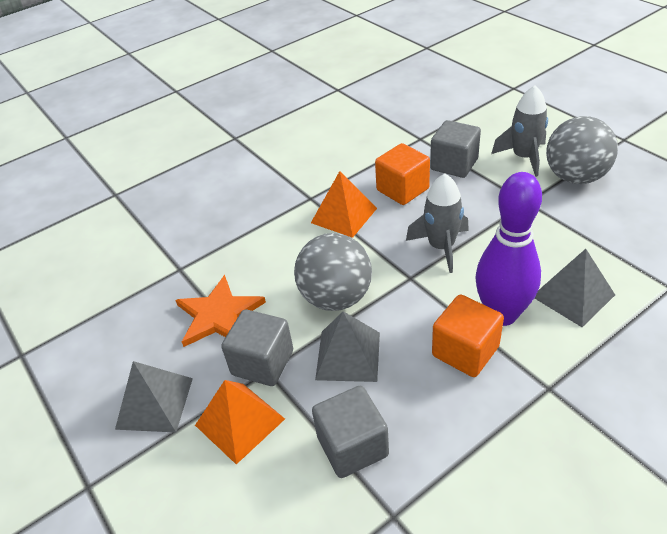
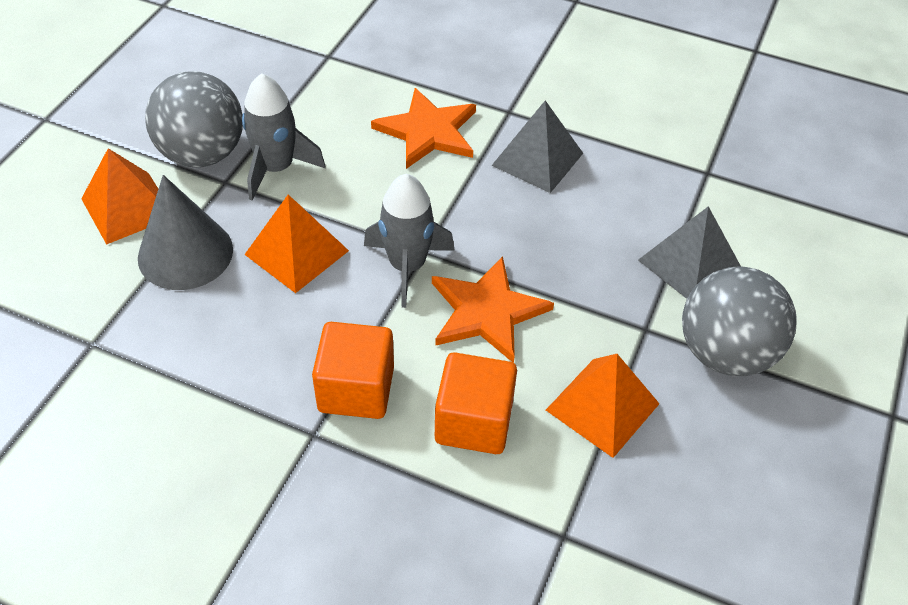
grey cone: 0 -> 1
grey cube: 3 -> 0
grey pyramid: 3 -> 2
orange pyramid: 2 -> 3
orange star: 1 -> 2
purple bowling pin: 1 -> 0

